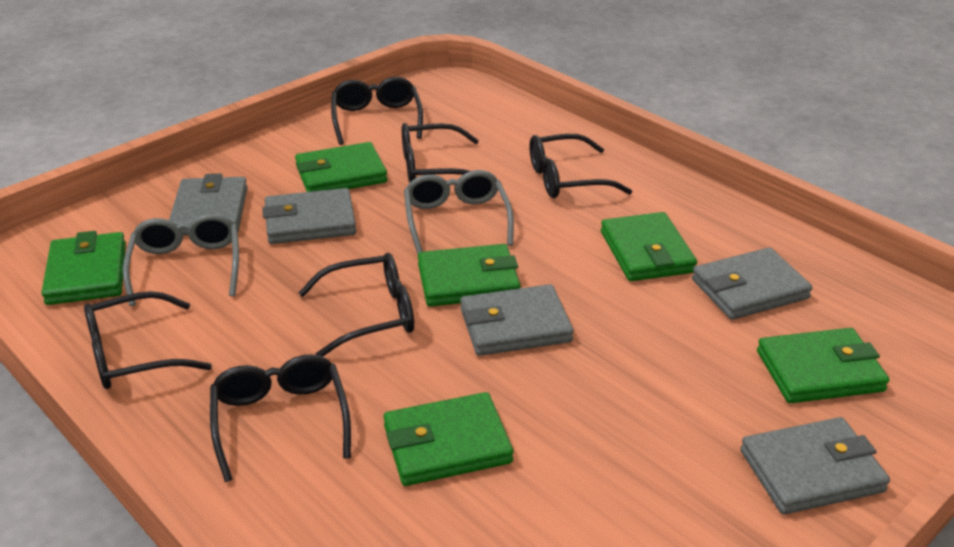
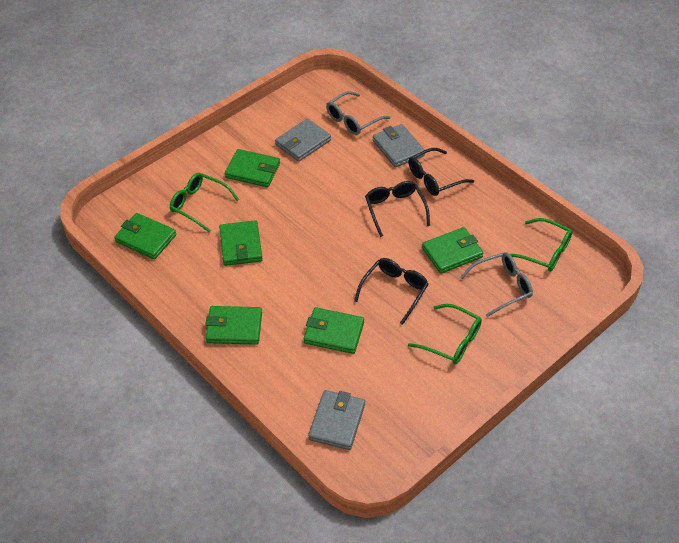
black glasses: 6 -> 3
green glasses: 0 -> 3
grey wallet: 5 -> 3

